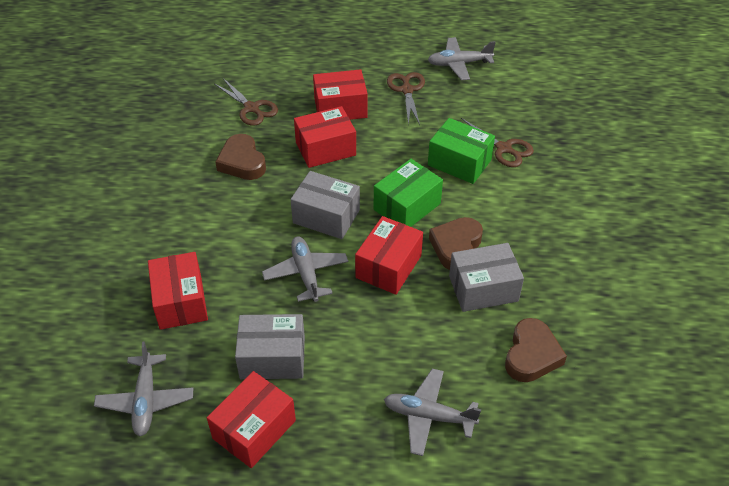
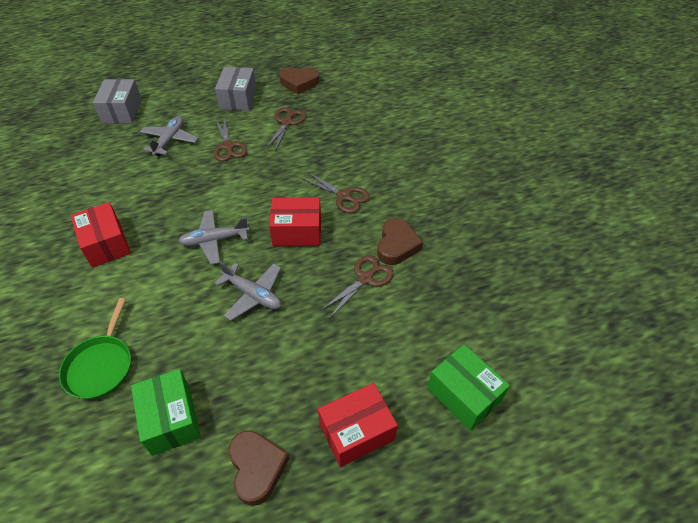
brown scissors: 3 -> 4
green pan: 0 -> 1
grey box: 3 -> 2
grey plane: 4 -> 3
red box: 5 -> 3

